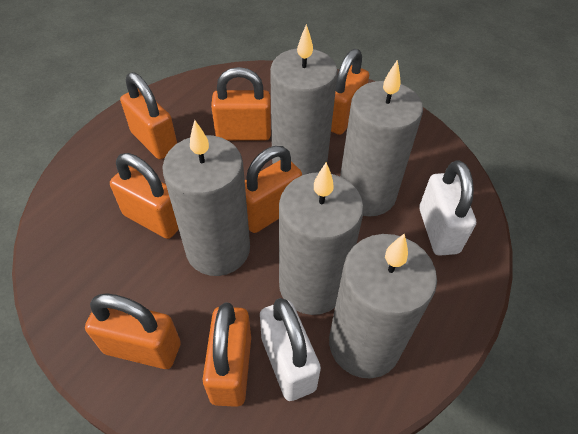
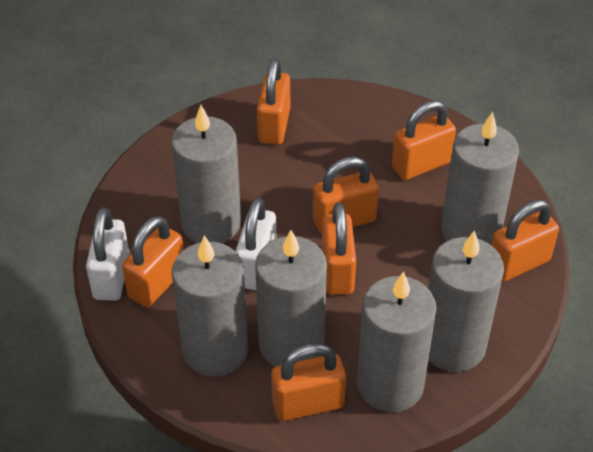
grey candle: 5 -> 6

